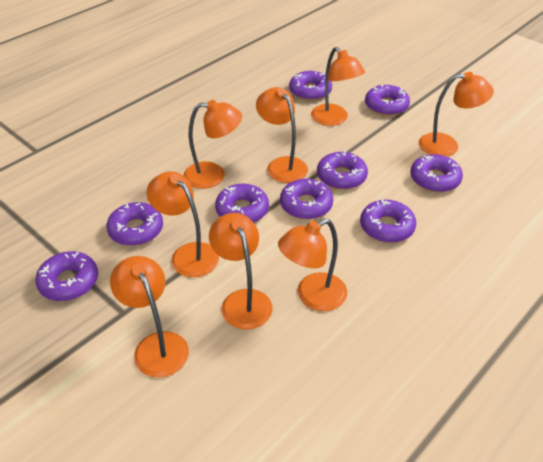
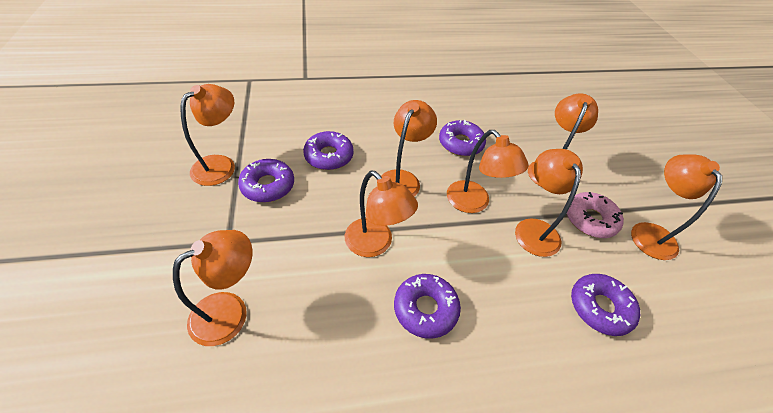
pink donut: 0 -> 1
purple donut: 9 -> 5

